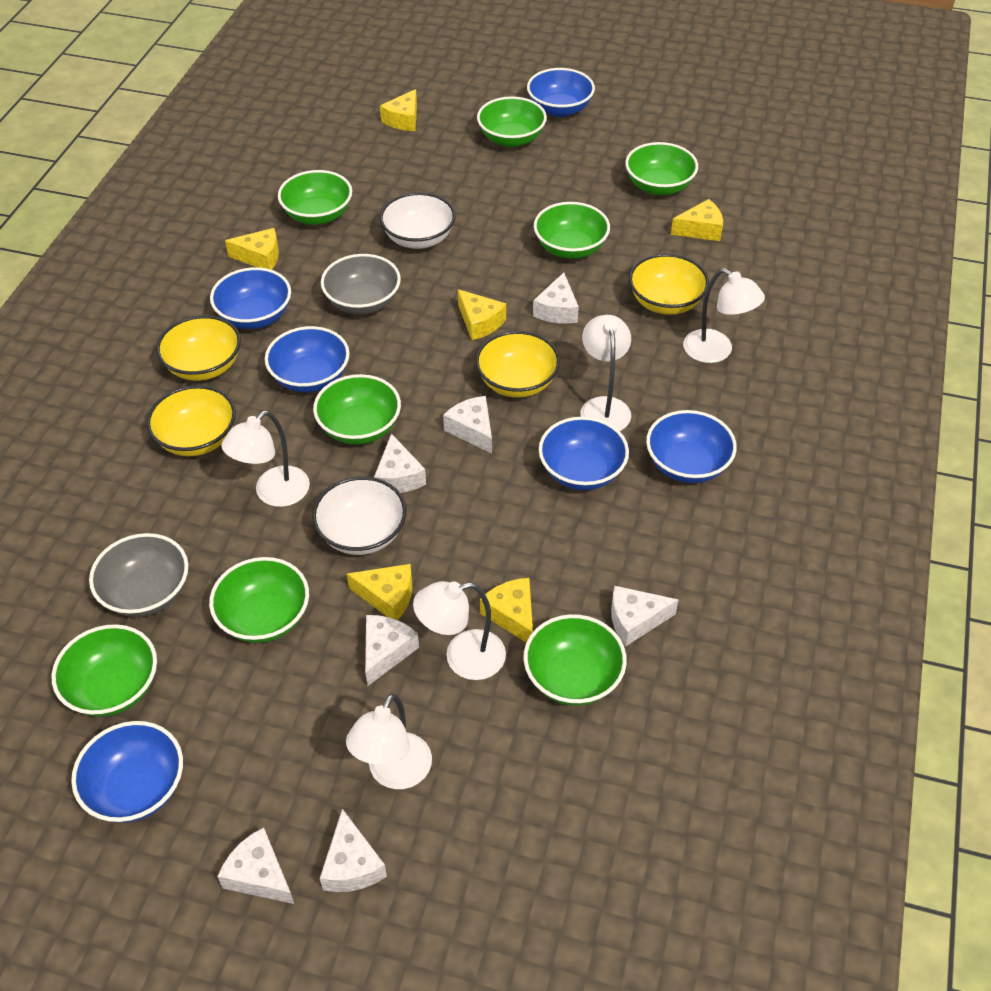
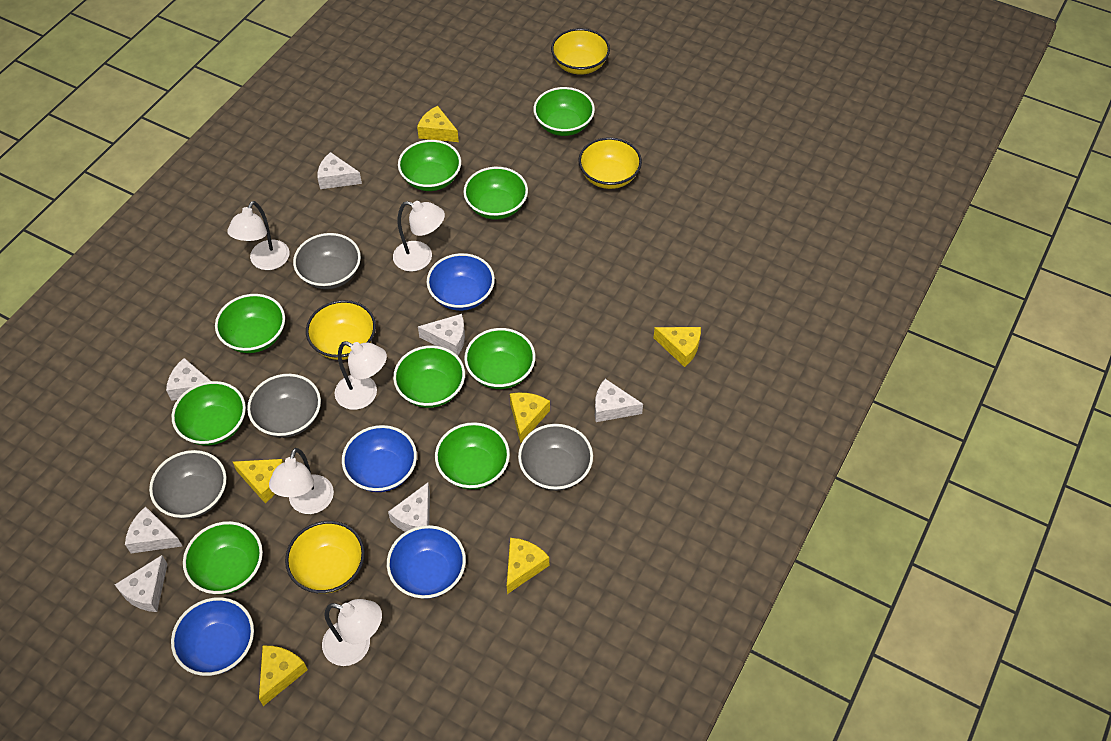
blue bowl: 6 -> 4
green bowl: 8 -> 9
grey bowl: 2 -> 4
white bowl: 2 -> 0

